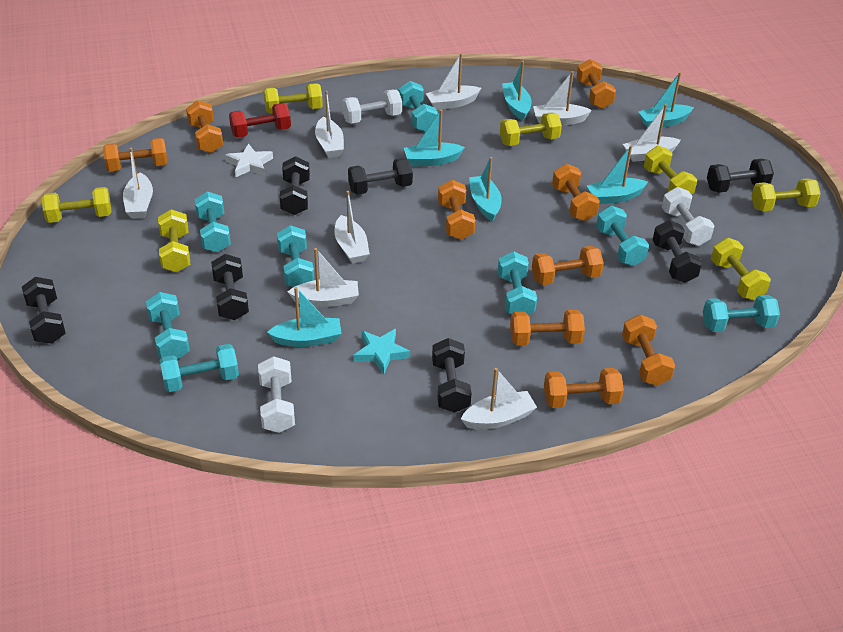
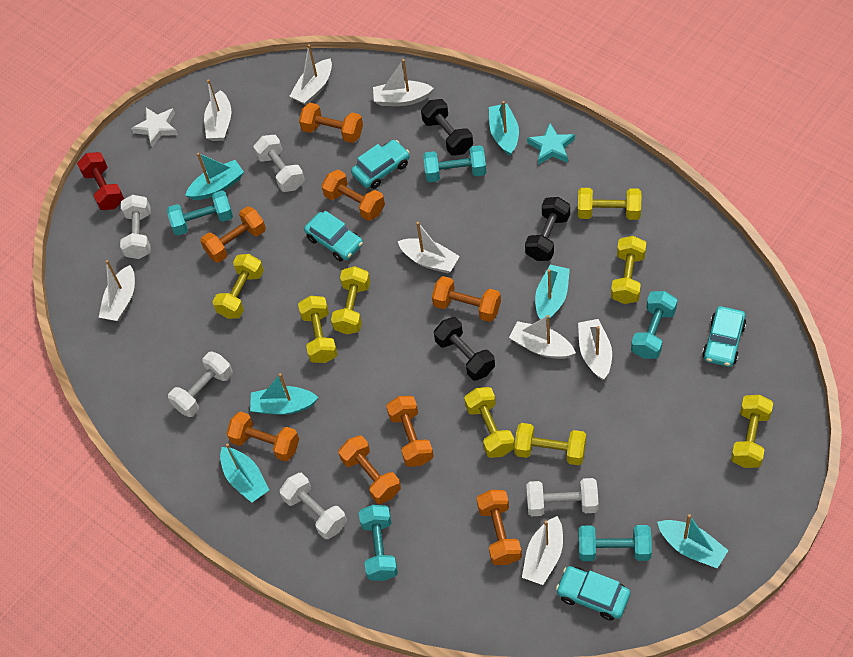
black dumbbell: 7 -> 3
orange dumbbell: 9 -> 8
turquoise car: 0 -> 4
turquoise dumbbell: 8 -> 5
white dumbbell: 3 -> 5
yellow dumbbell: 7 -> 8

